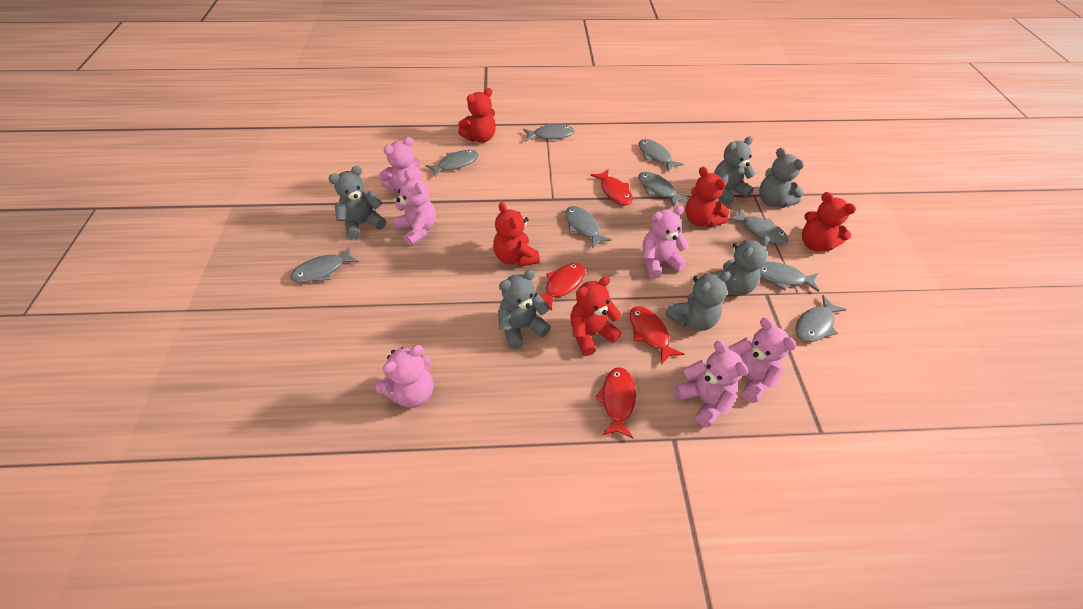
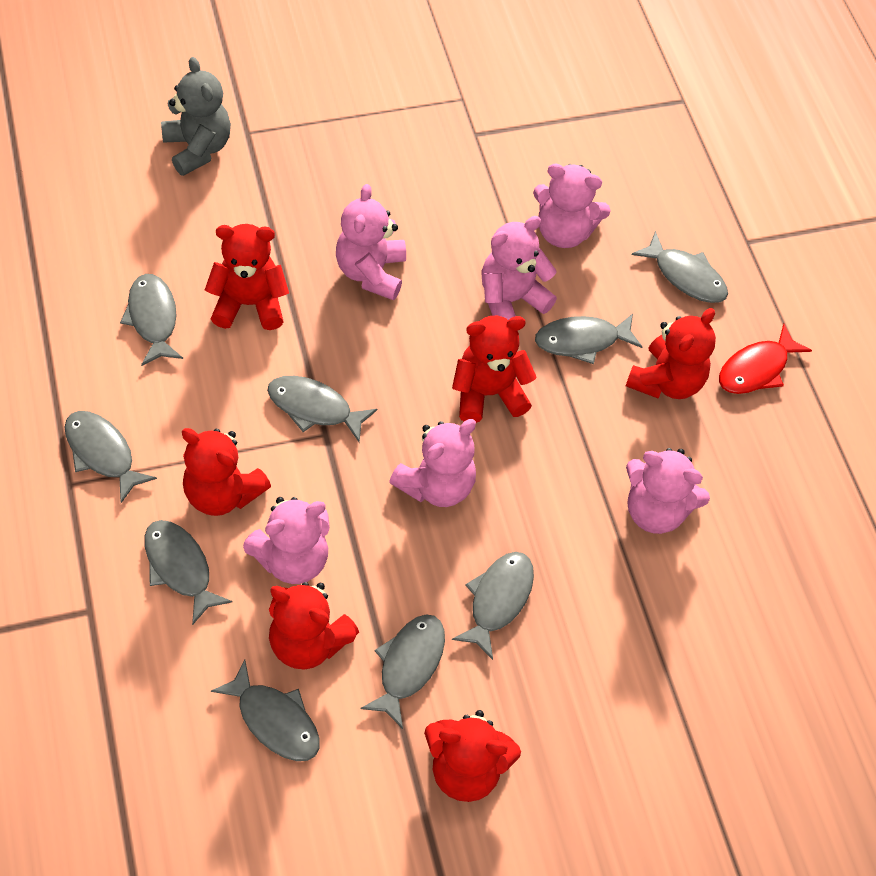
grey teddy bear: 6 -> 1
red fish: 4 -> 1
red teddy bear: 5 -> 6

